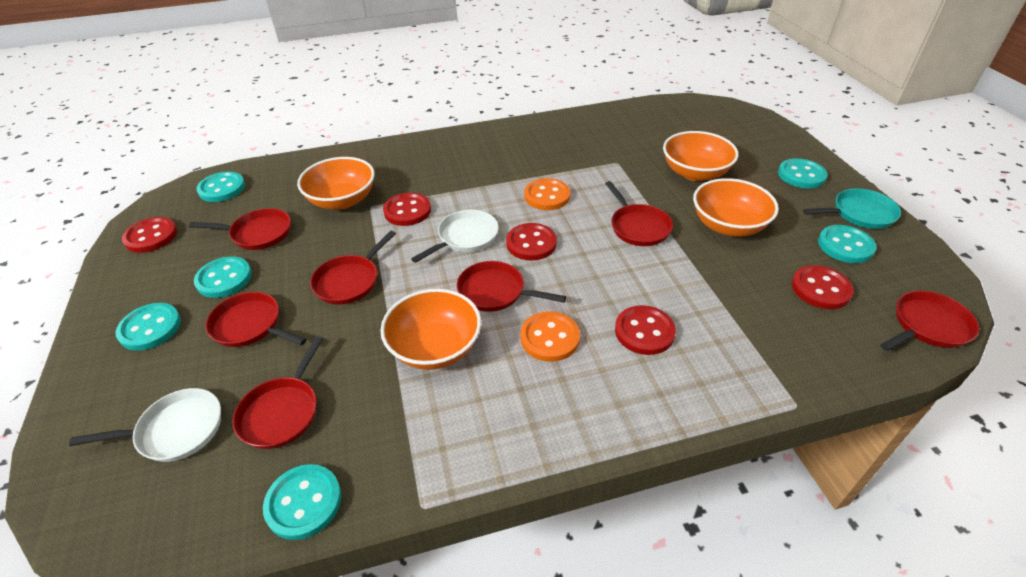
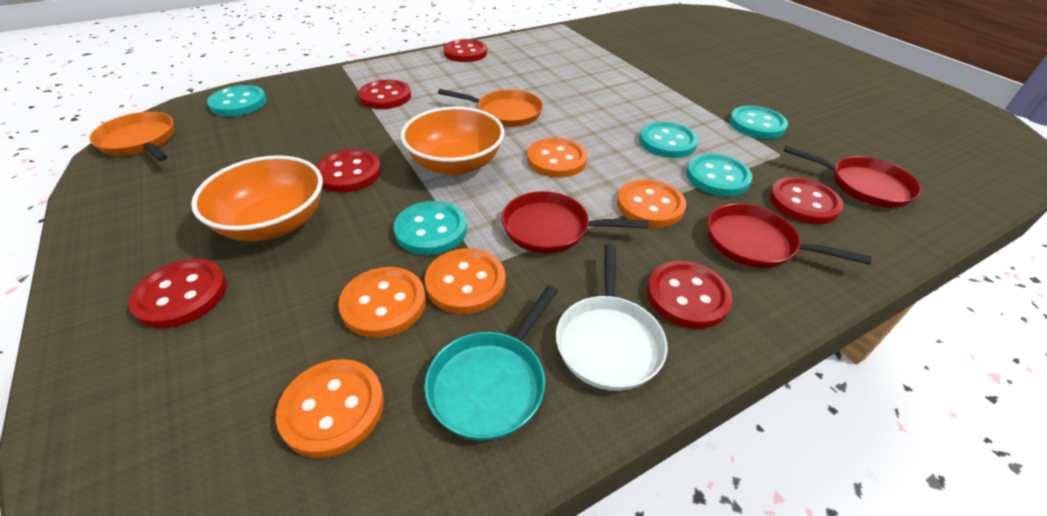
orange bowl: 4 -> 2
orange button: 2 -> 5
orange pan: 0 -> 2
red button: 5 -> 6
red pan: 7 -> 3
turquoise button: 6 -> 5
white pan: 2 -> 1

